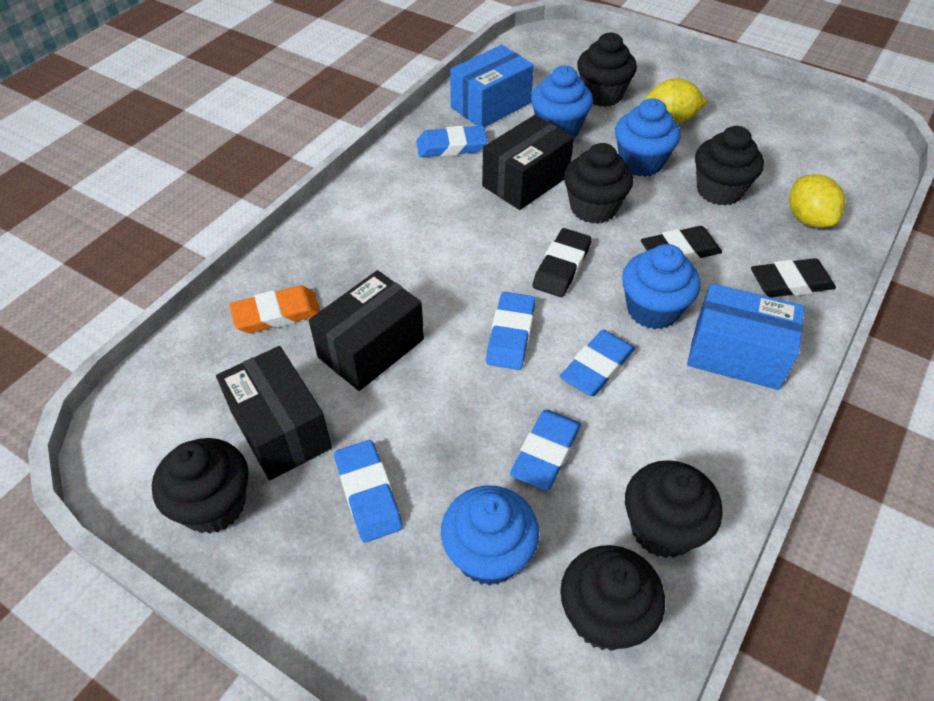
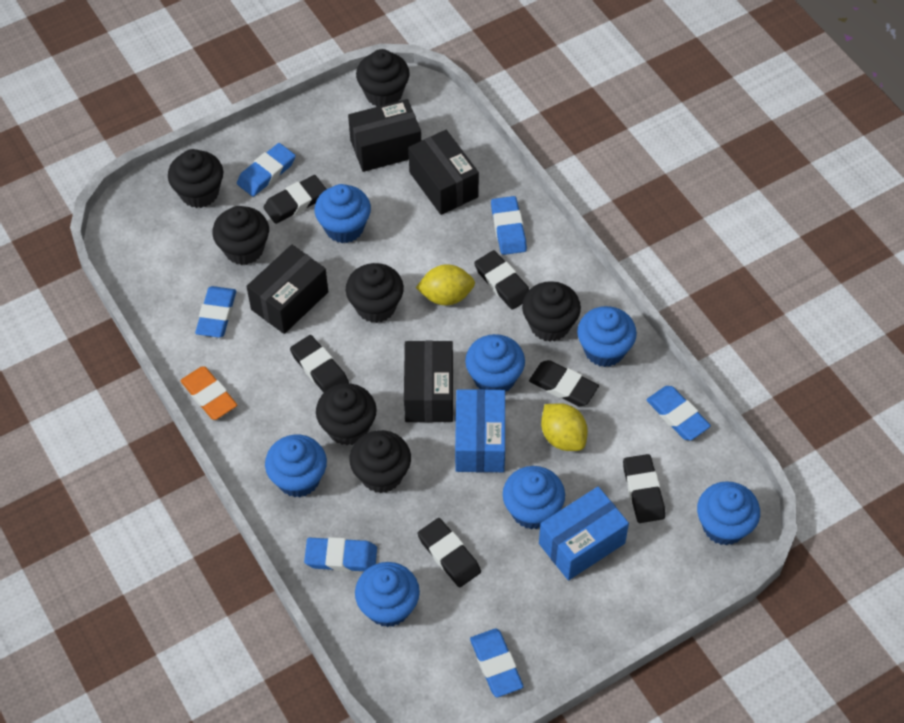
black box: 3 -> 4
black cupcake: 6 -> 7
black eraser: 3 -> 6
blue cupcake: 4 -> 7
blue eraser: 5 -> 6

